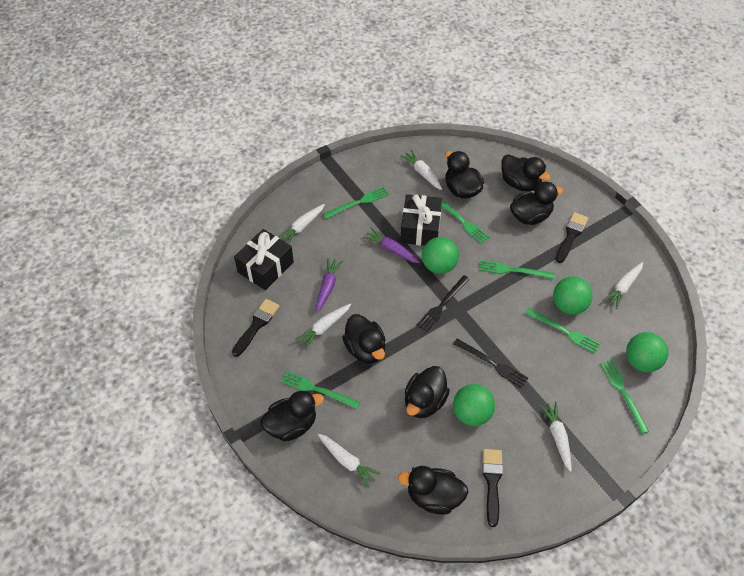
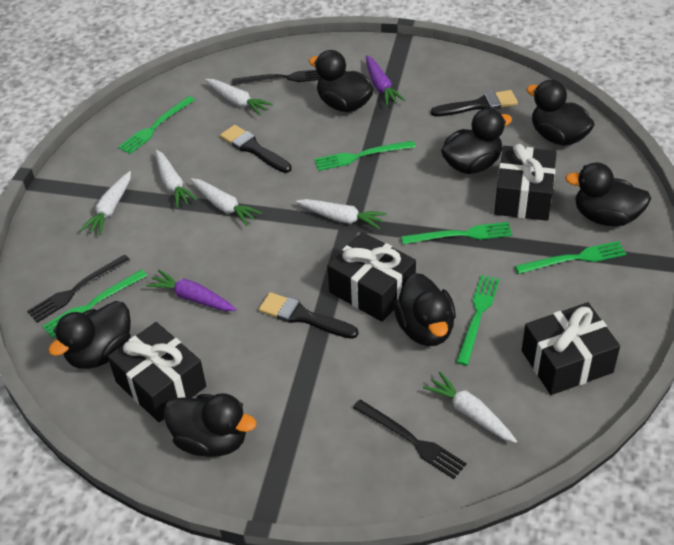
black fork: 2 -> 3
black gift: 2 -> 4
green ball: 4 -> 0

